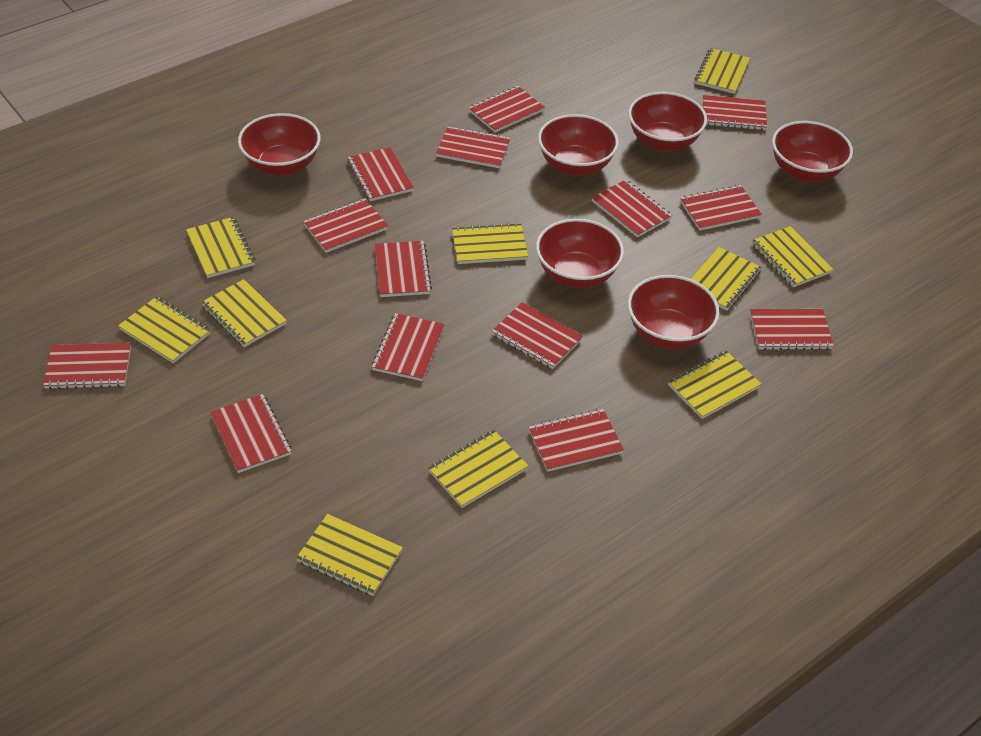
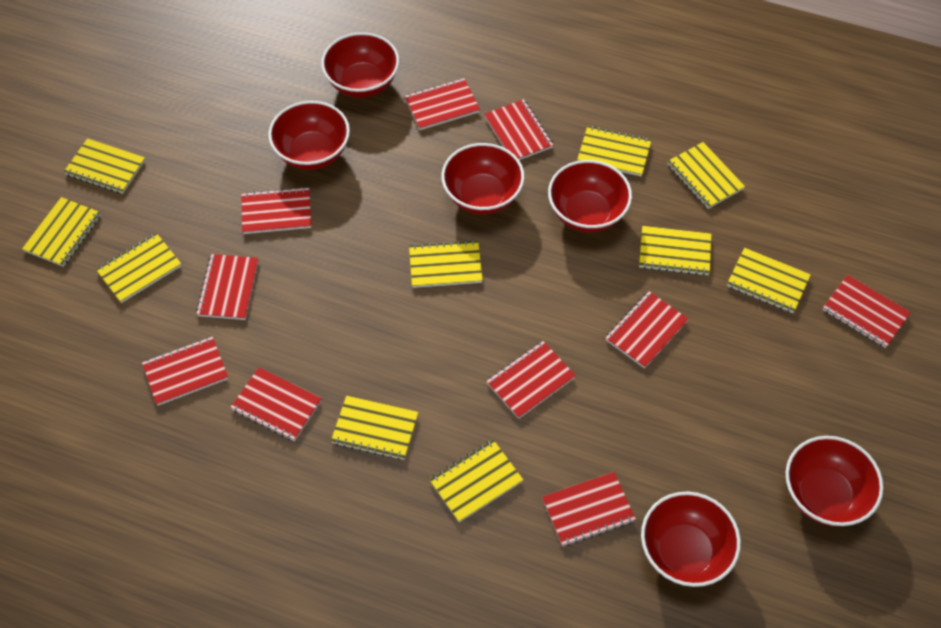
red notebook: 14 -> 10

